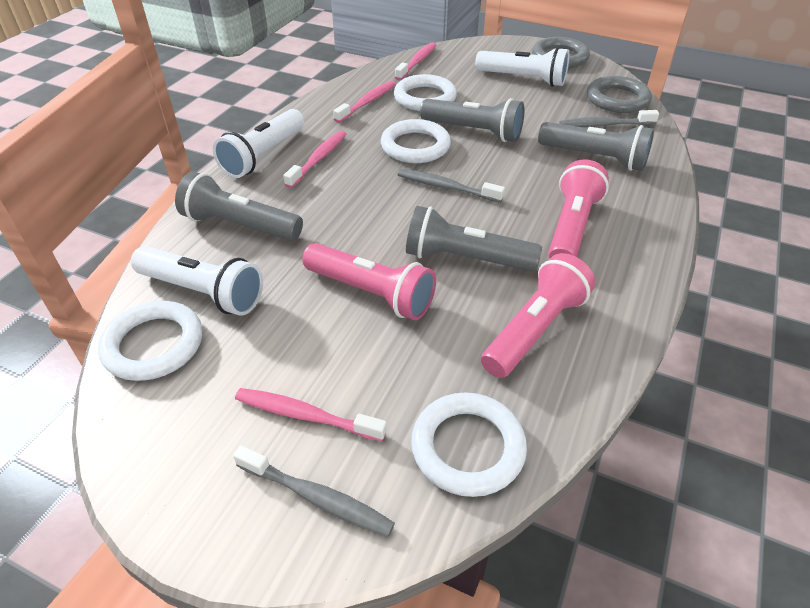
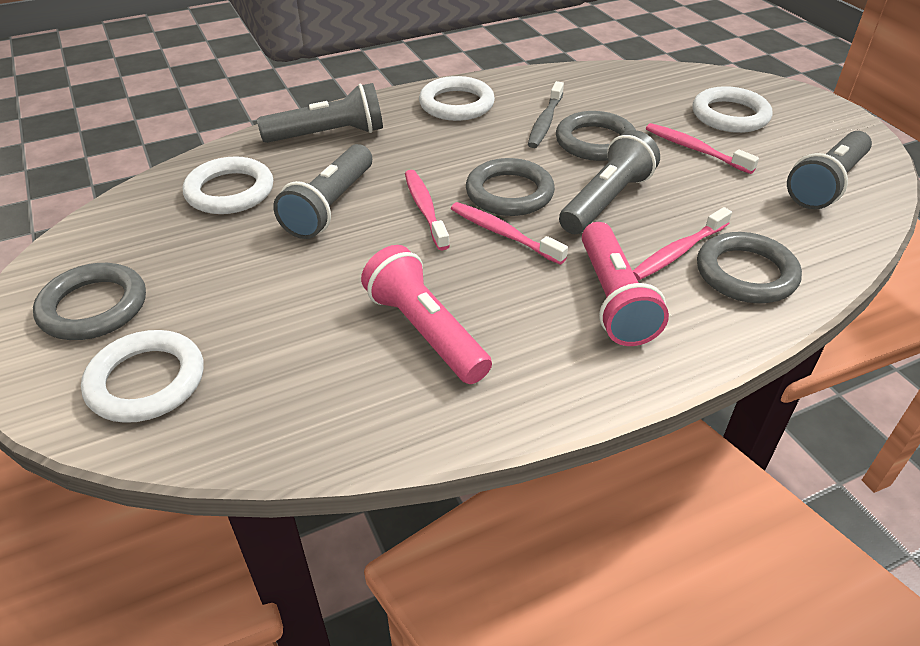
grey ring: 2 -> 4
grey toothbrush: 3 -> 1
pink flashlight: 3 -> 2
white flashlight: 3 -> 0

